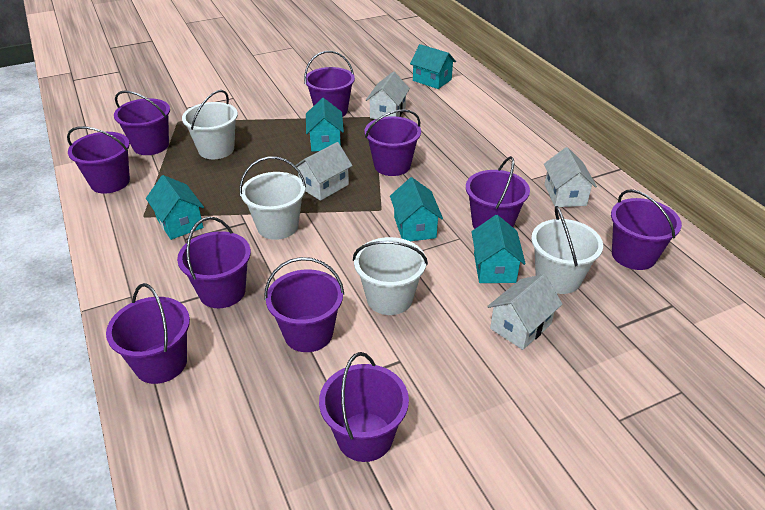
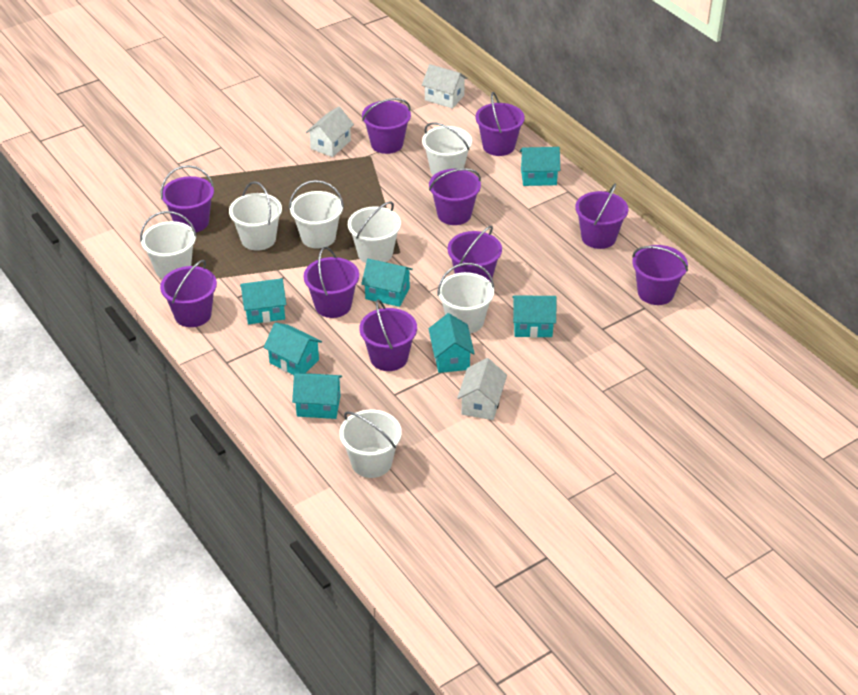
turquoise house: 5 -> 7
white bucket: 4 -> 7
white house: 4 -> 3

